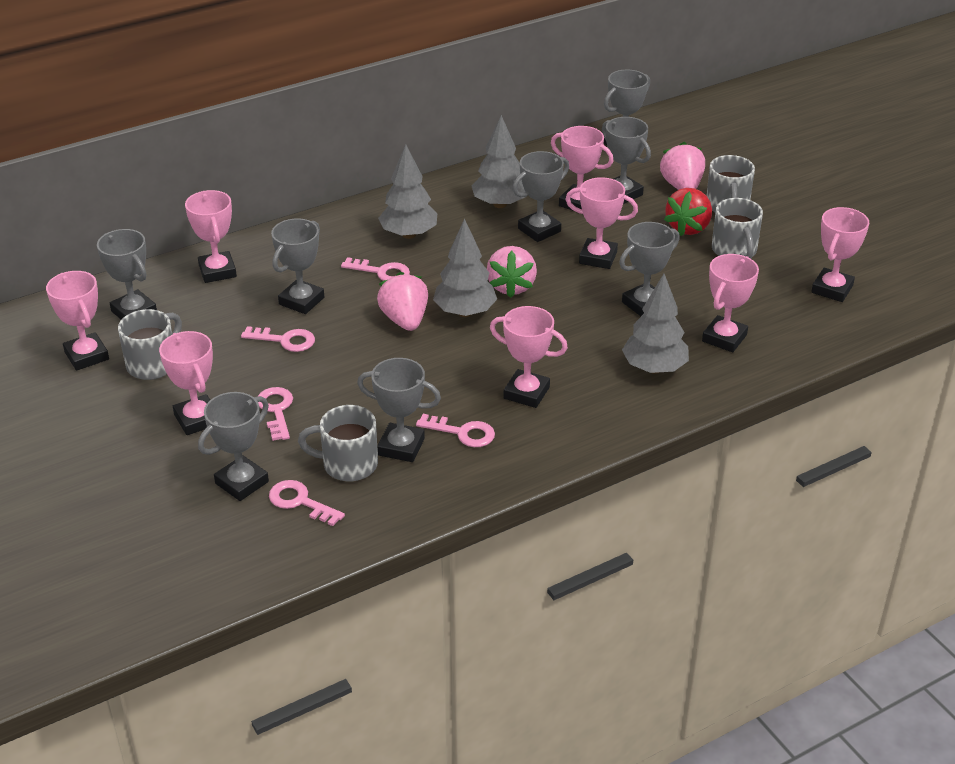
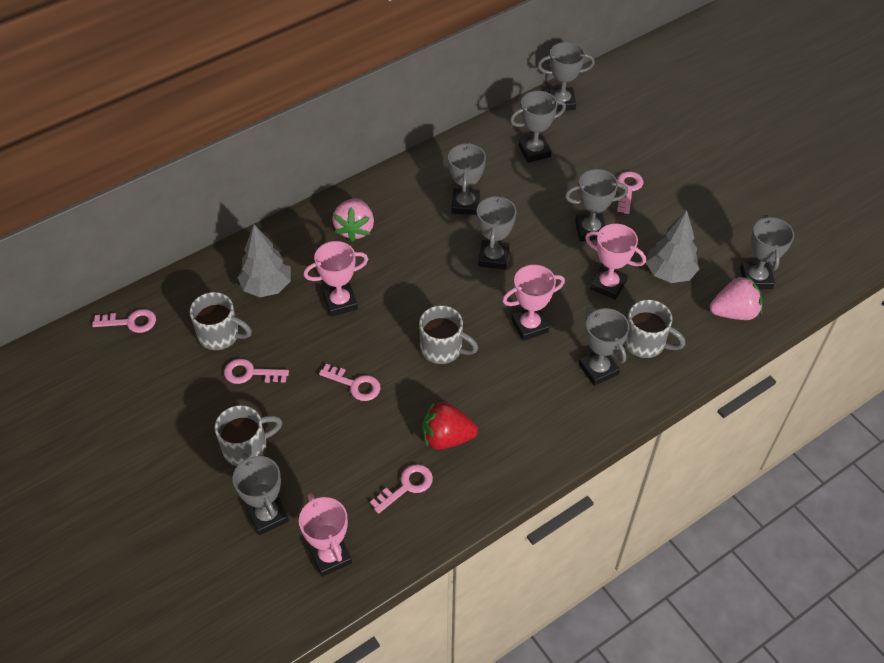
grey tree: 4 -> 2
pink strawberry: 3 -> 2
pink trophy: 8 -> 4

